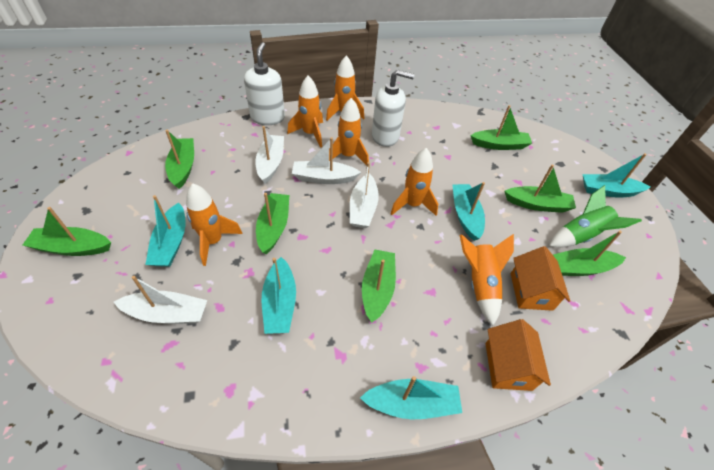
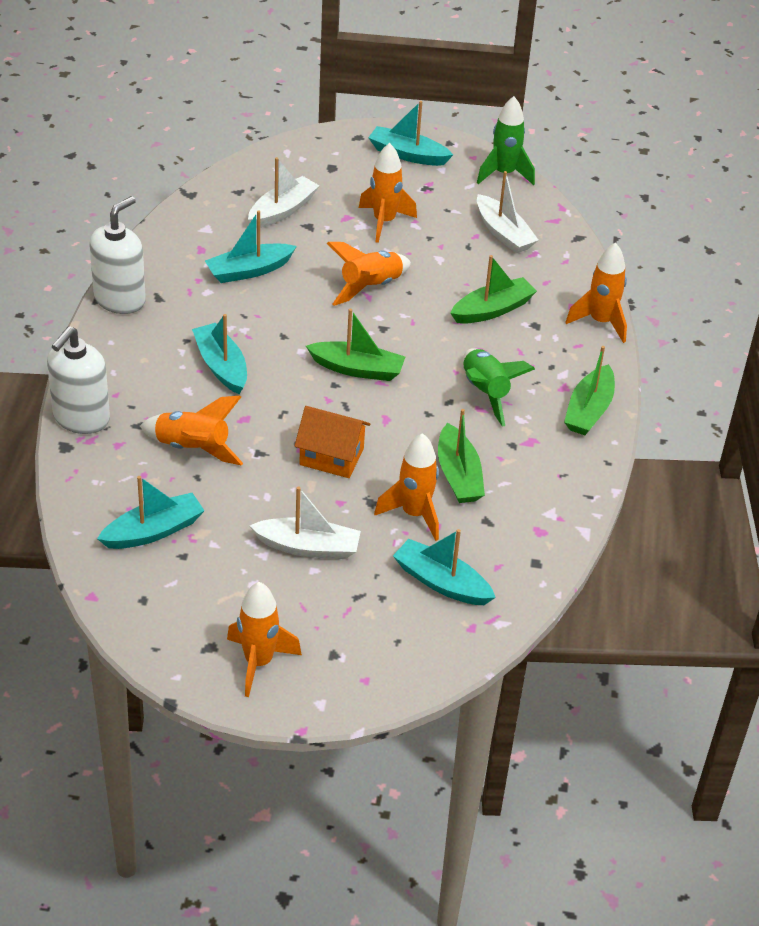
green boat: 7 -> 4
green rocket: 1 -> 2
orange house: 2 -> 1
white boat: 4 -> 3

